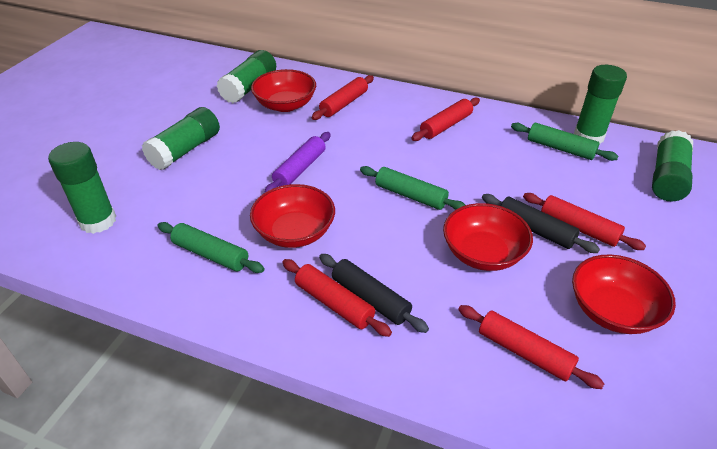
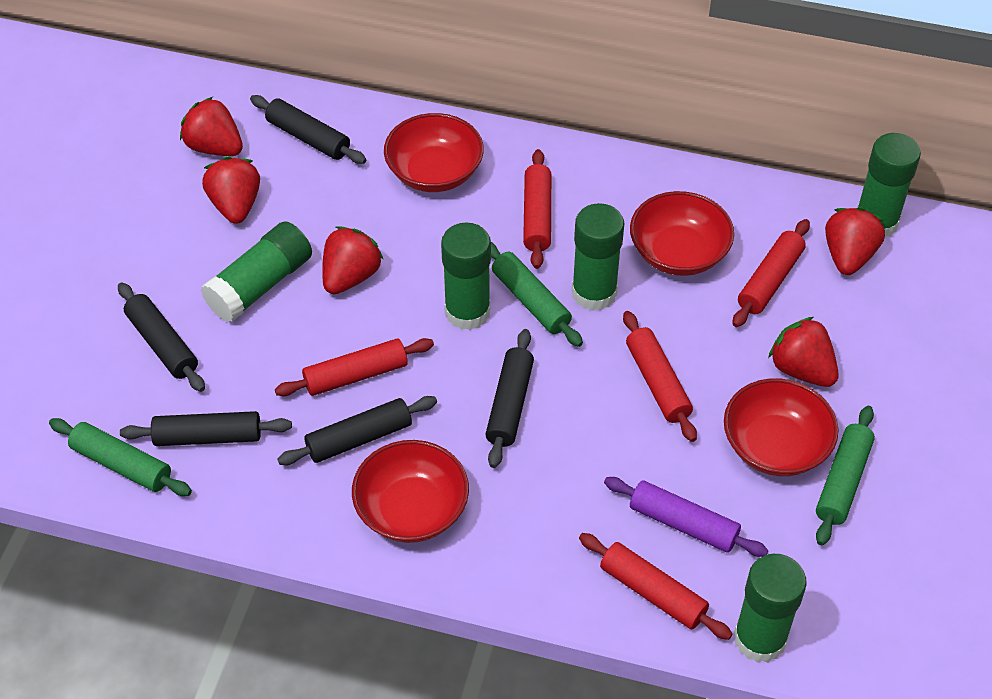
black rolling pin: 2 -> 5
red strawberry: 0 -> 5

